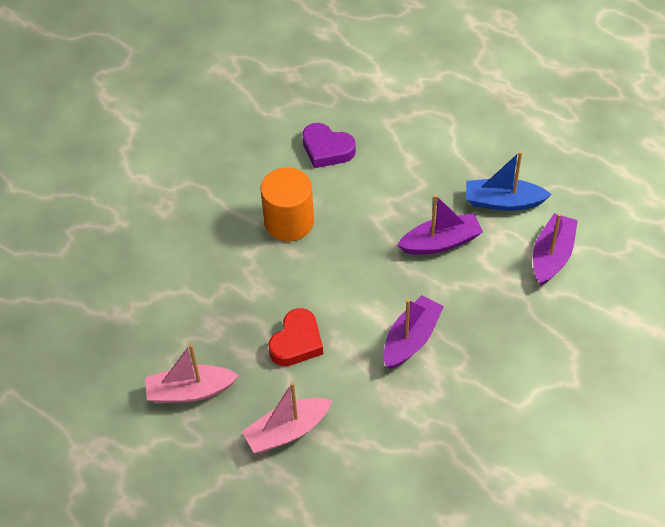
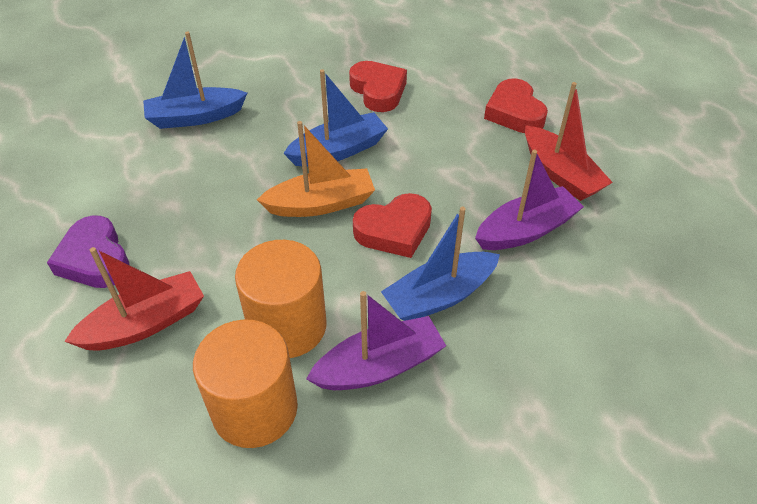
blue boat: 1 -> 3
orange boat: 0 -> 1
orange cylinder: 1 -> 2
pink boat: 2 -> 0
purple boat: 3 -> 2
red boat: 0 -> 2
red heart: 1 -> 3

